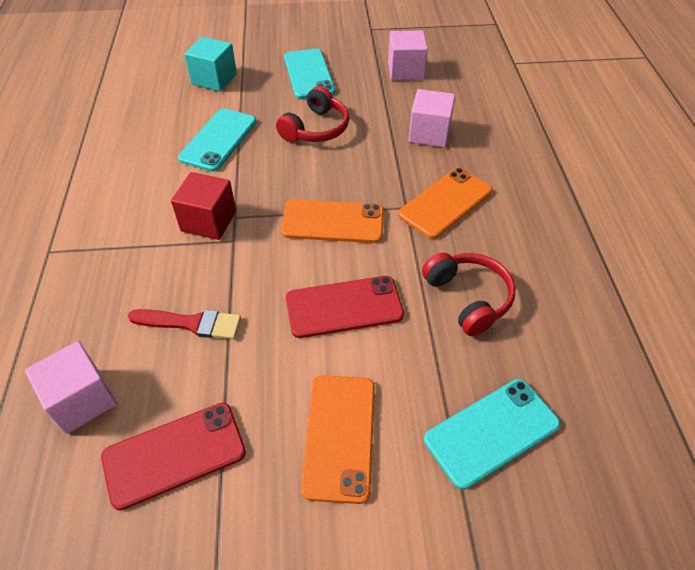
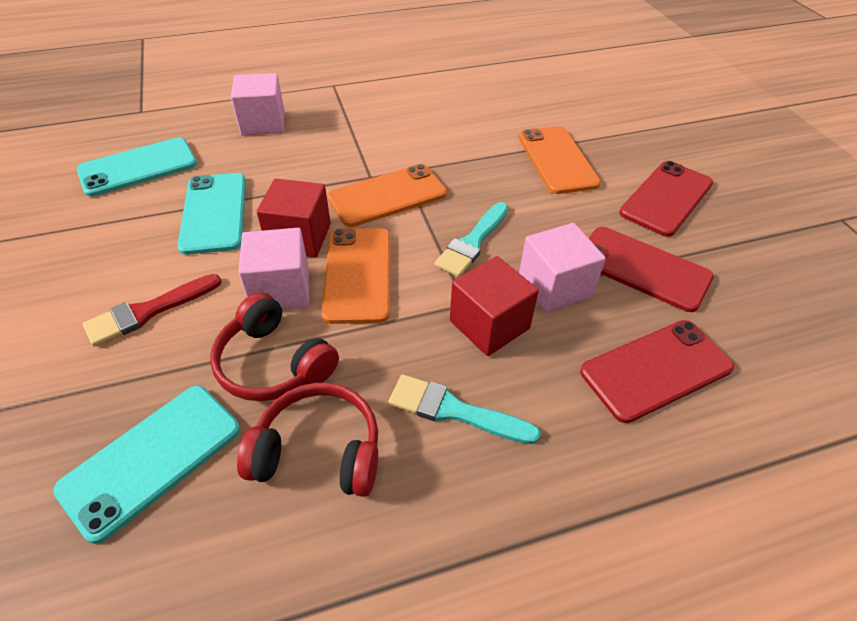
red cube: 1 -> 2
red phone: 2 -> 3
turquoise brush: 0 -> 2
turquoise cube: 1 -> 0

